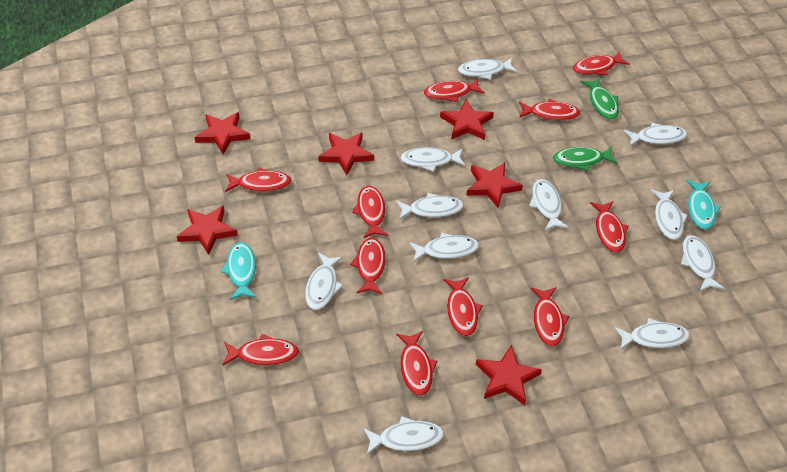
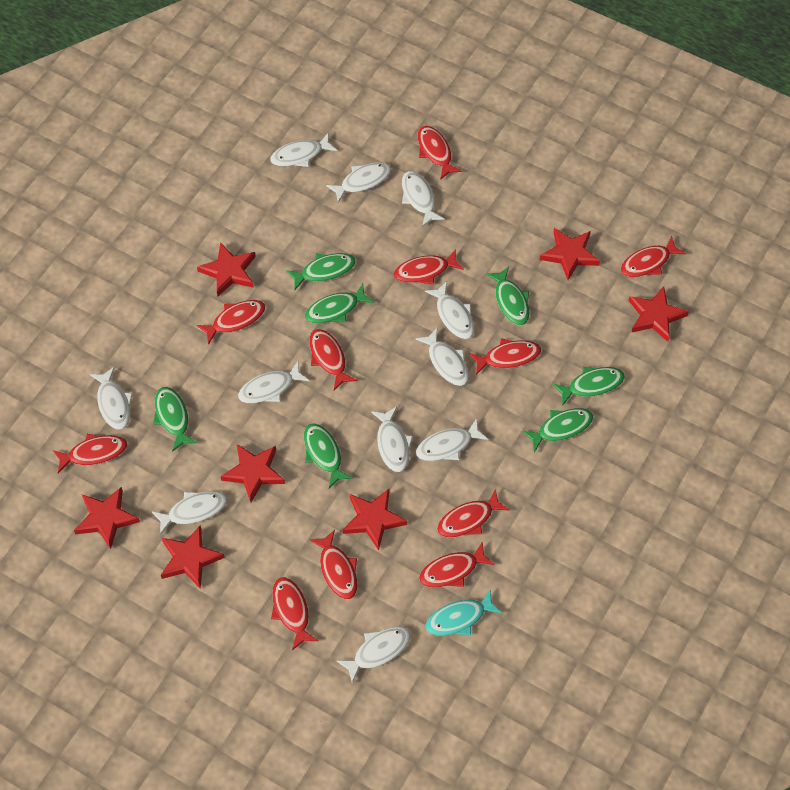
green fish: 2 -> 7
red star: 6 -> 7
turquoise fish: 2 -> 1

